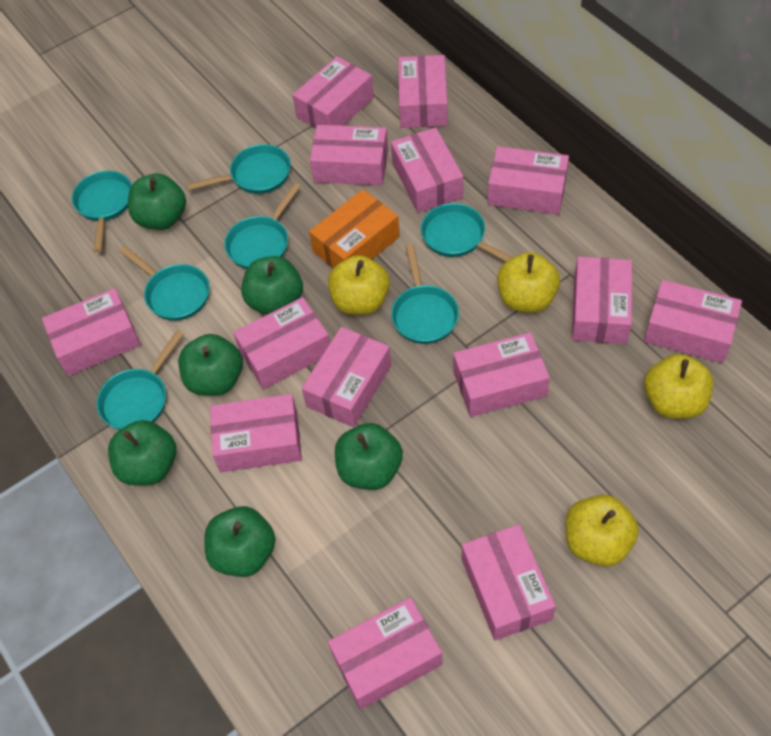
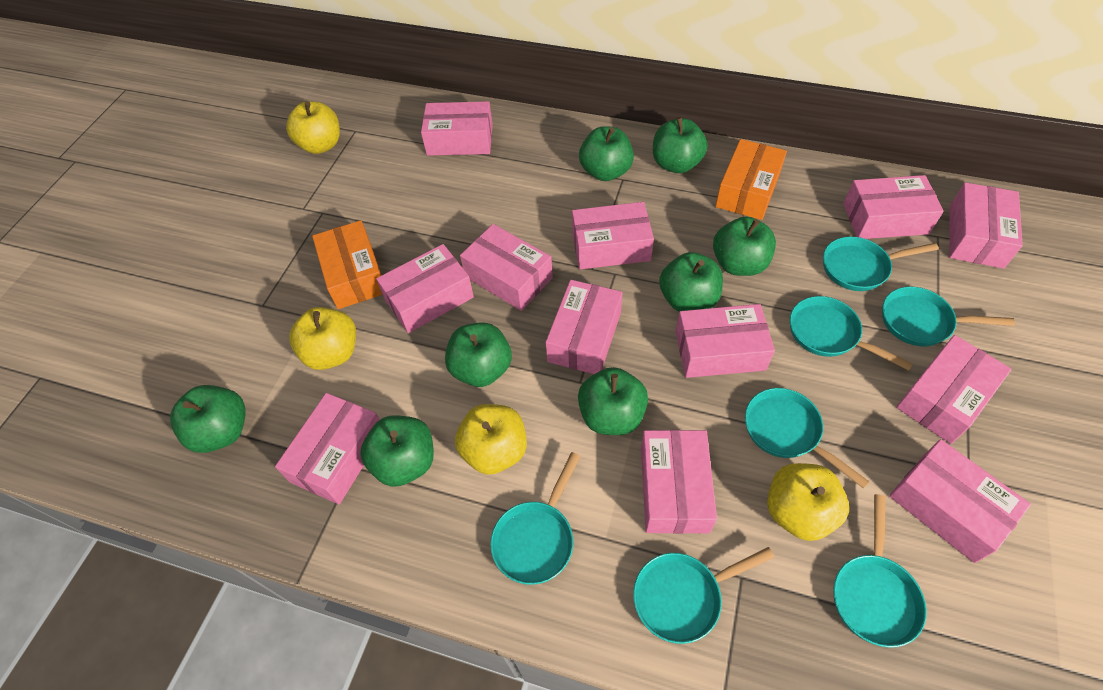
green apple: 6 -> 8
orange box: 1 -> 2
pink box: 14 -> 12

